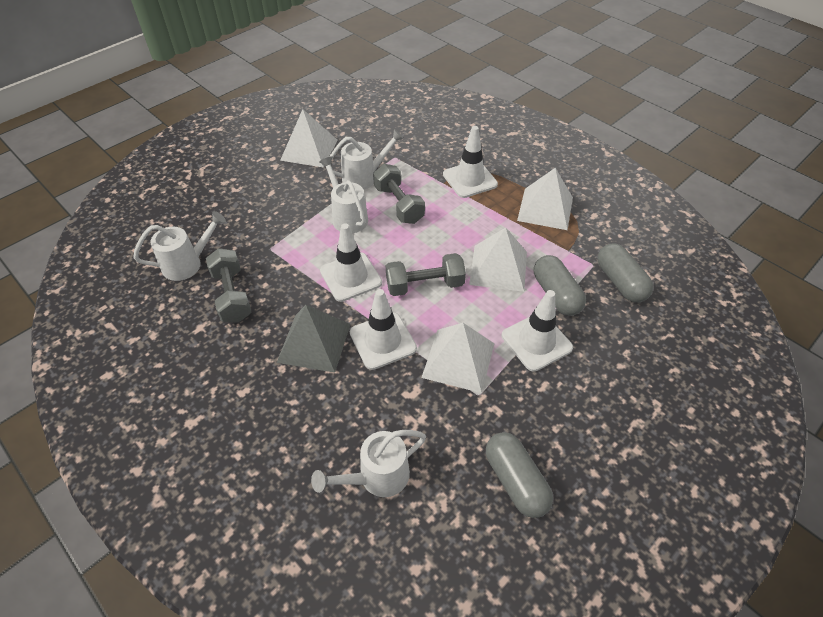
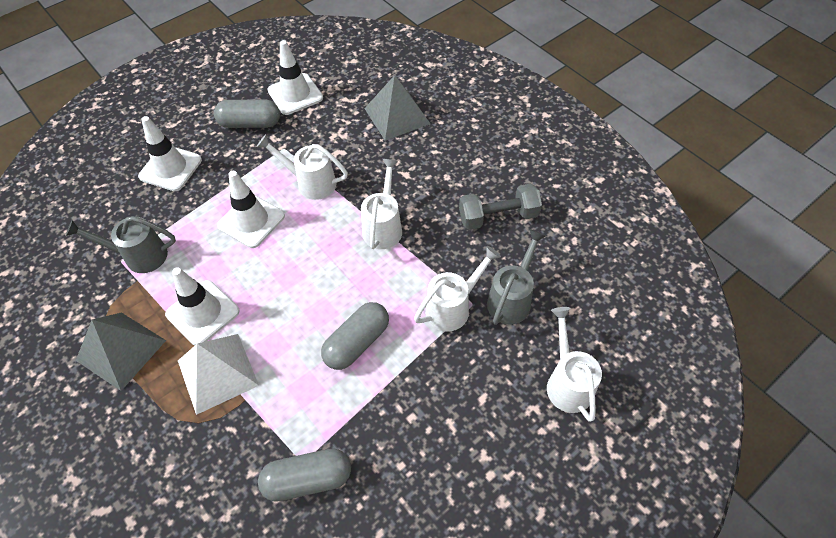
grey dumbbell: 3 -> 1
grey pyramid: 1 -> 2
grey watering can: 0 -> 2
white pyramid: 4 -> 1

